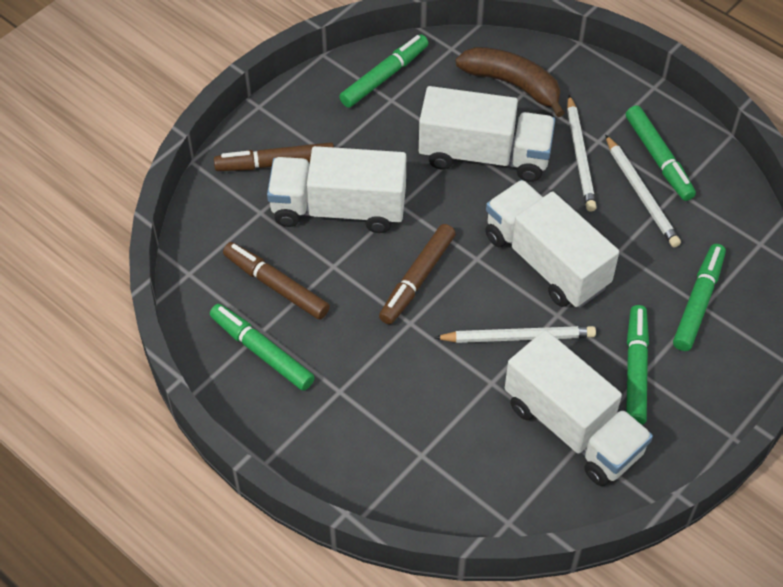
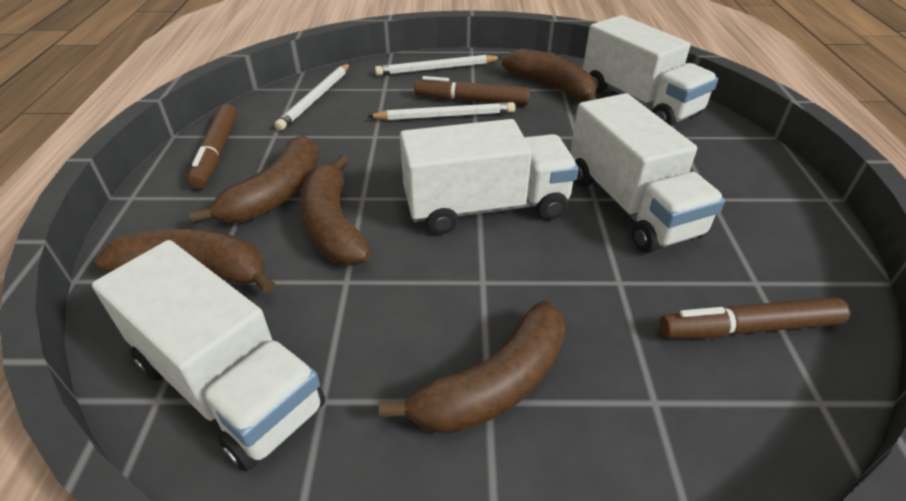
brown banana: 1 -> 5
green marker: 5 -> 0

